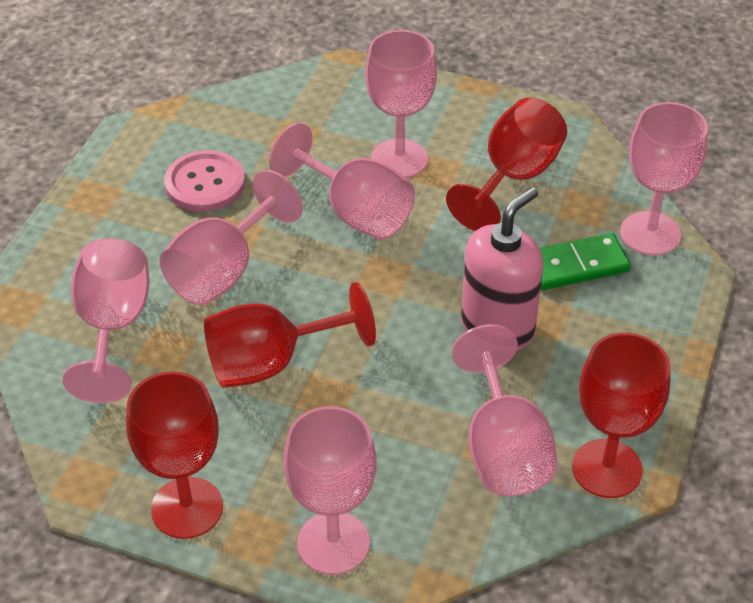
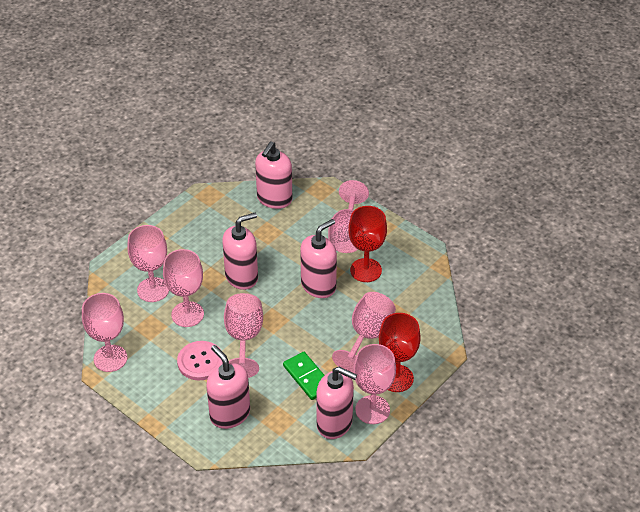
pink soap dispenser: 1 -> 5
red goblet: 4 -> 2

